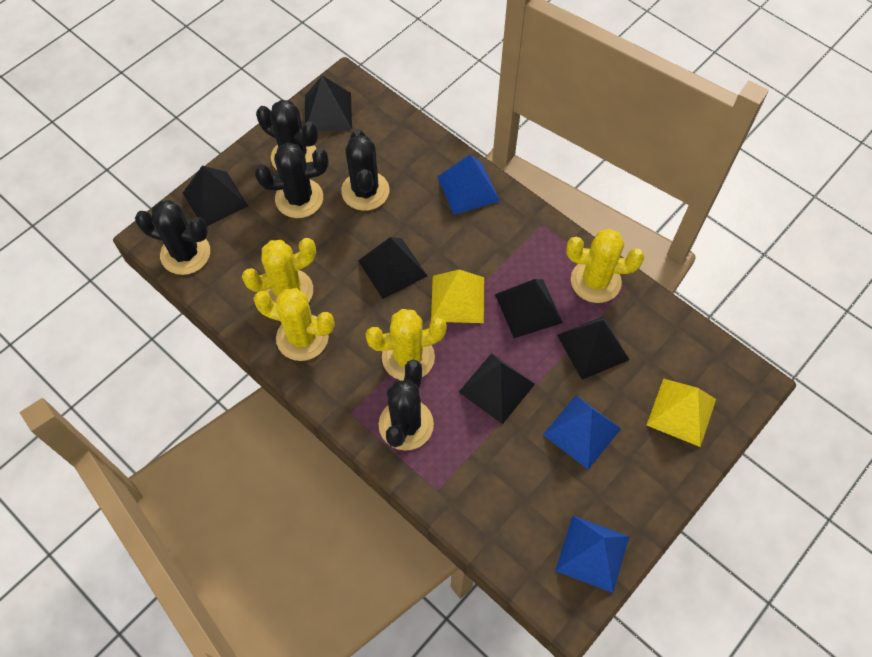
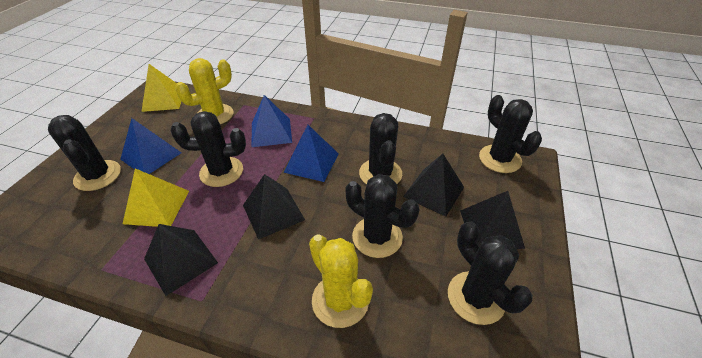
black cactus: 5 -> 6
black pyramid: 6 -> 4
yellow cactus: 4 -> 2

